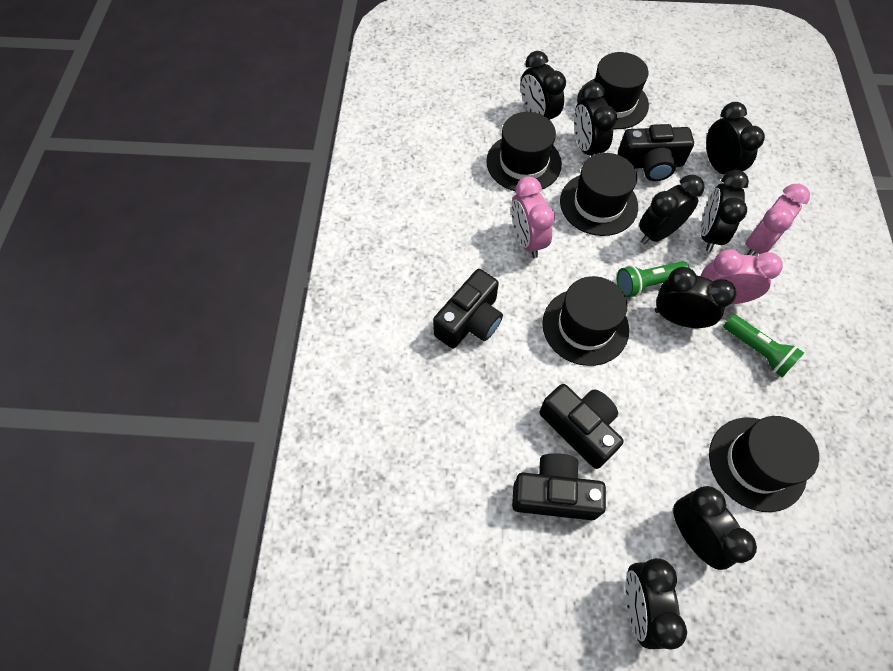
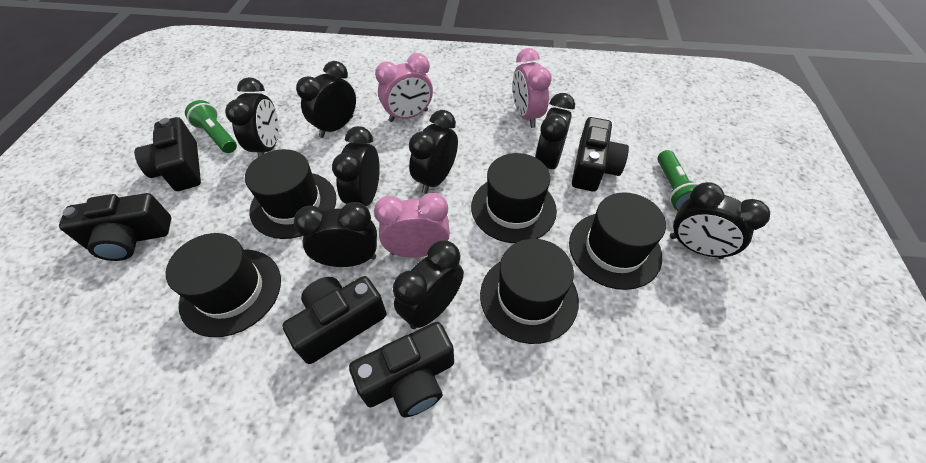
black camera: 4 -> 5

